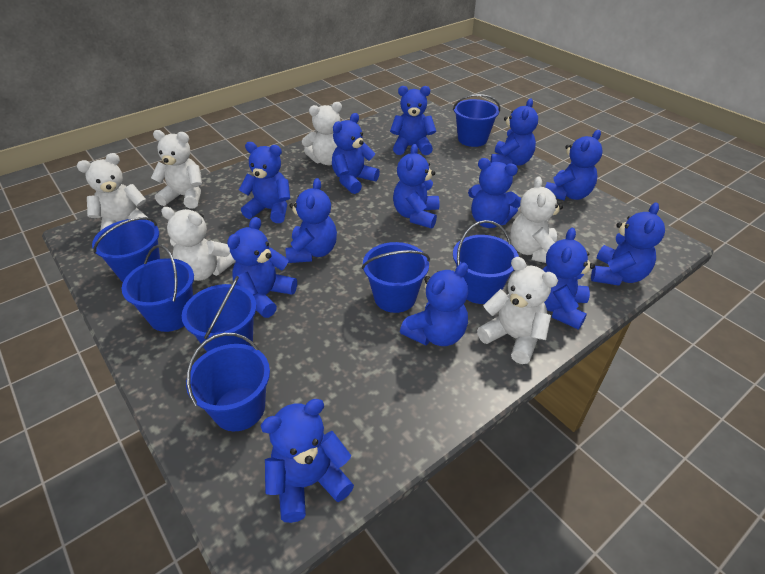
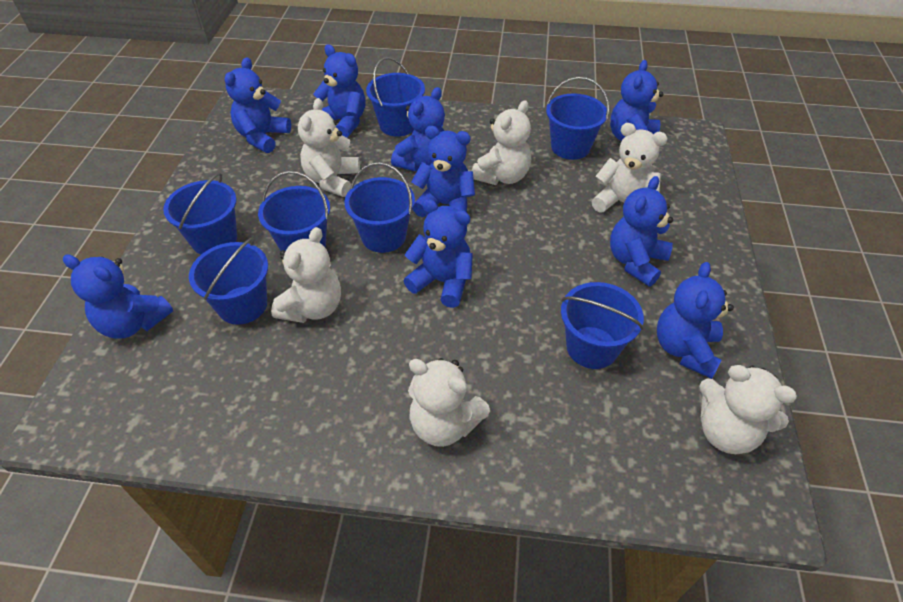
blue teddy bear: 13 -> 9

